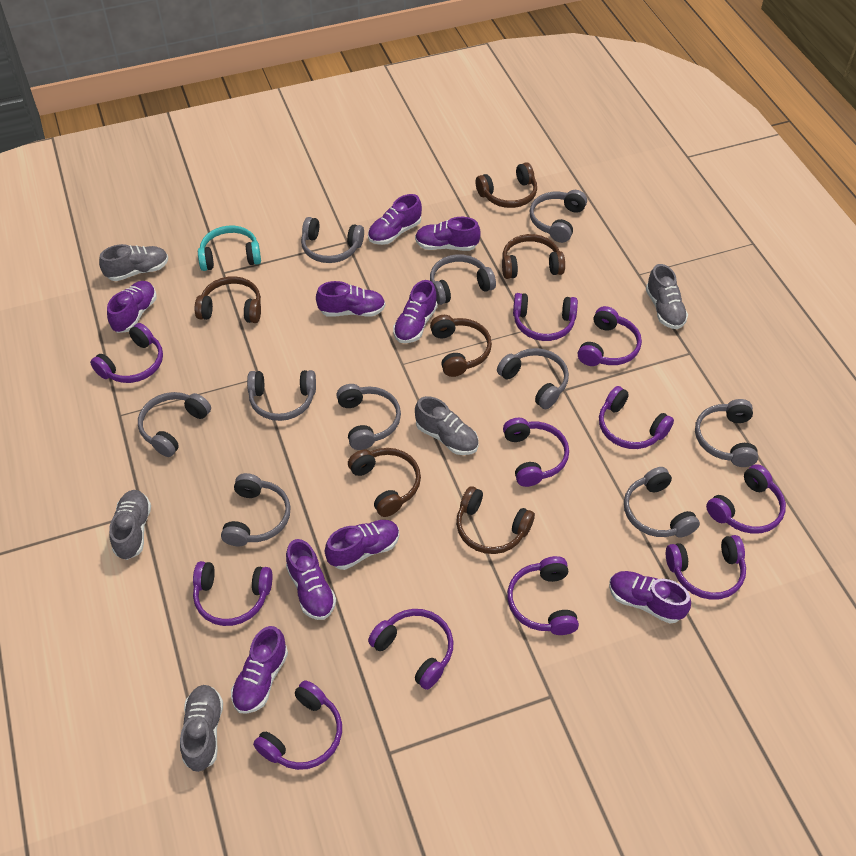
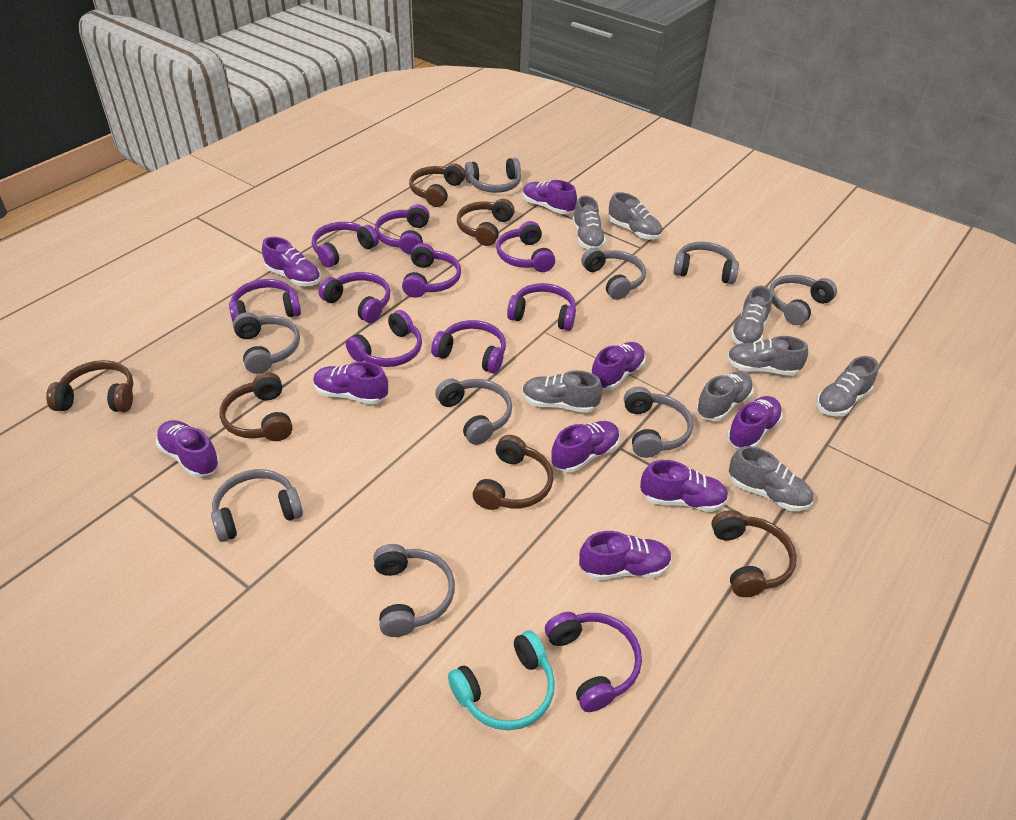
grey headphones: 10 -> 9
grey shoe: 5 -> 8
purple headphones: 11 -> 10

